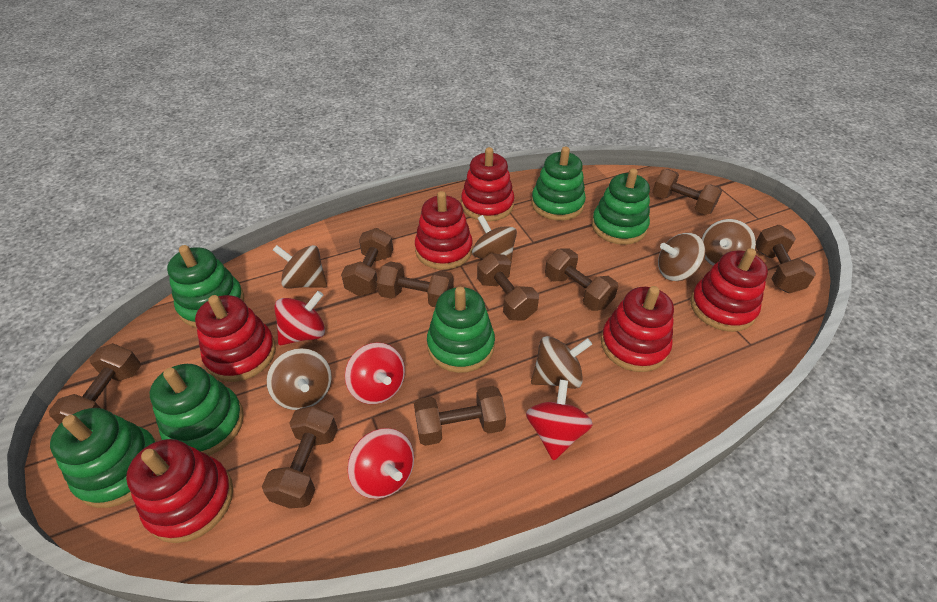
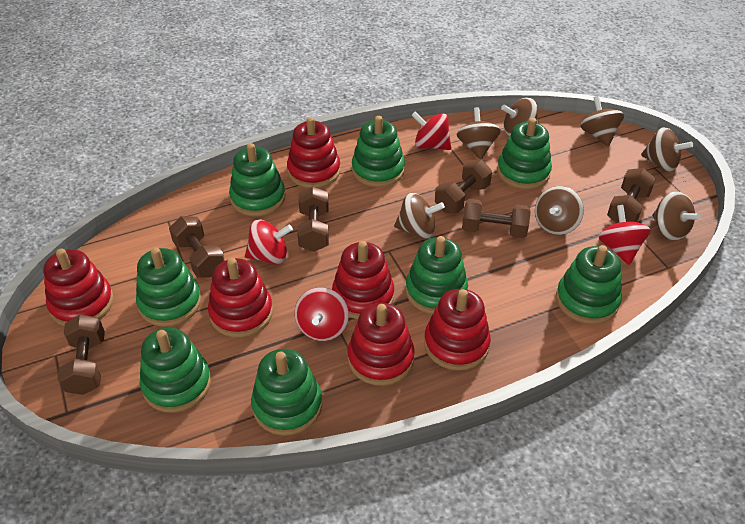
brown dumbbell: 9 -> 6
brown spinning top: 6 -> 7
green stacking toy: 6 -> 8

